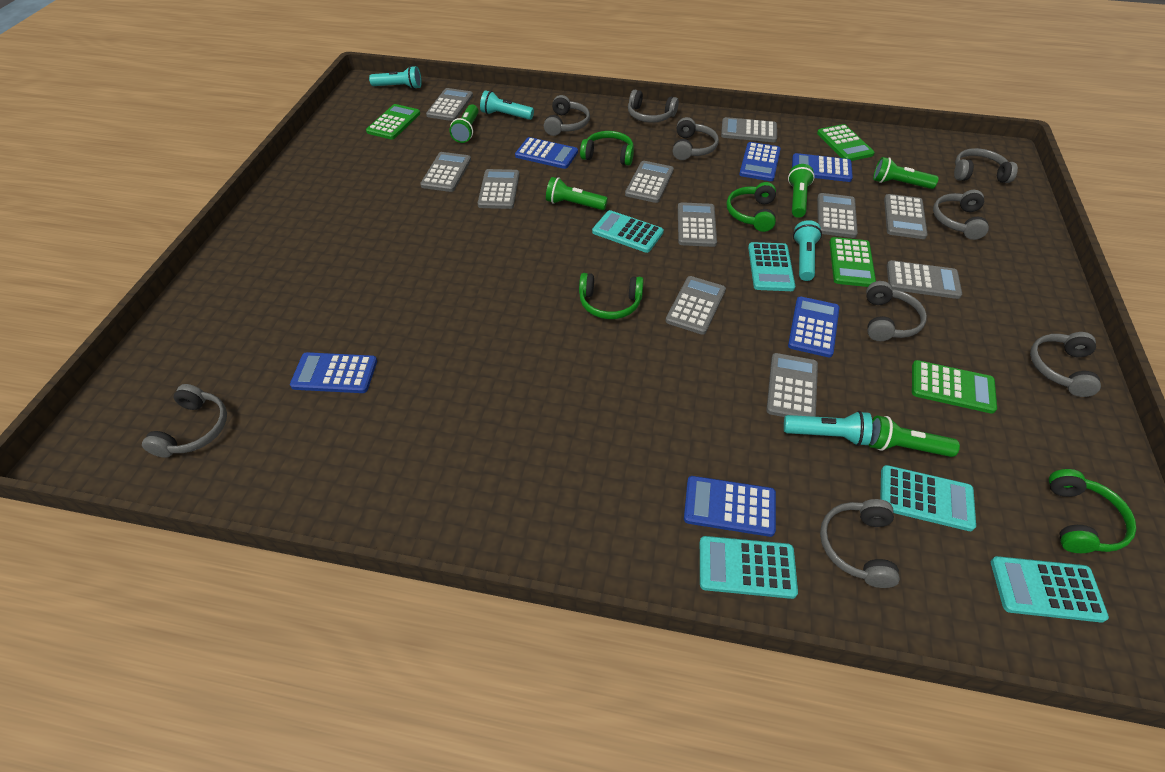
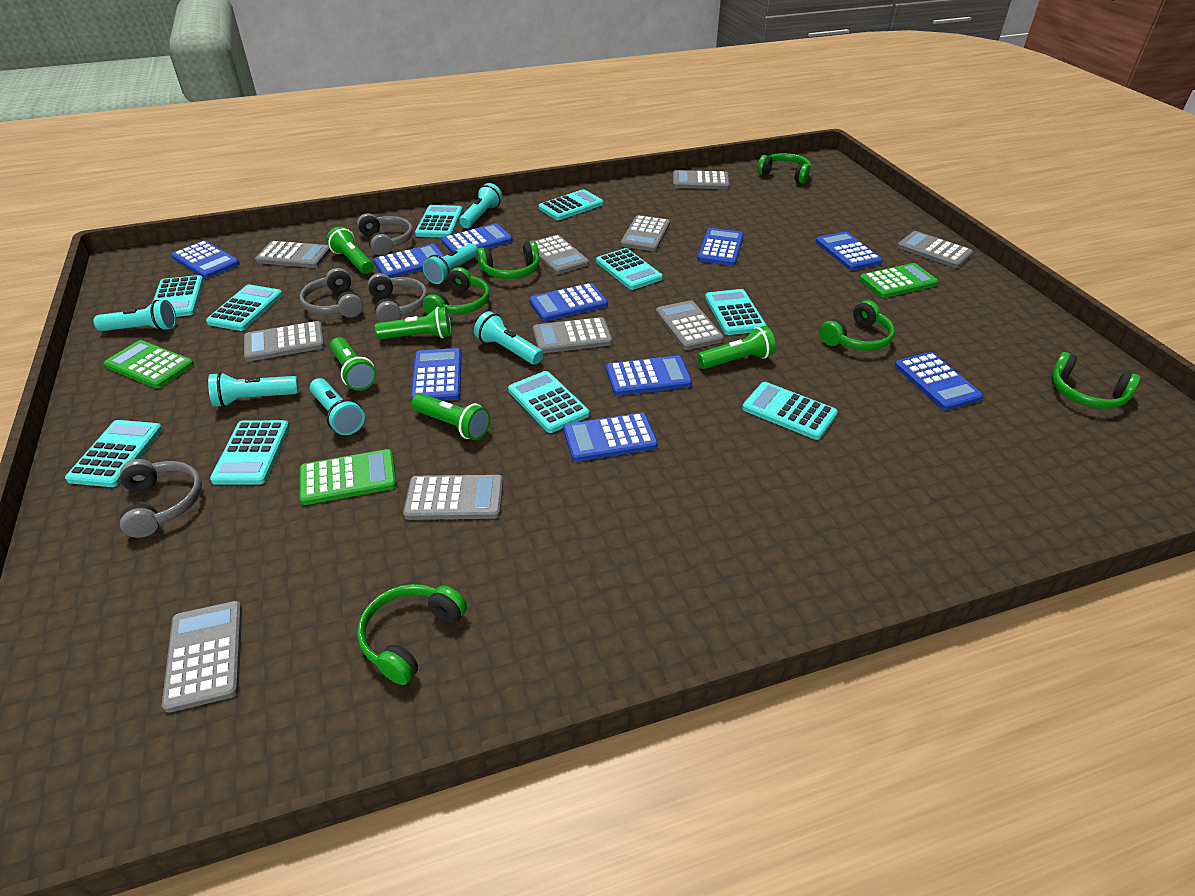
blue calculator: 6 -> 10
green calculator: 4 -> 3
green headphones: 4 -> 6
grey calculator: 11 -> 10
grey headphones: 9 -> 4
turquoise calculator: 5 -> 10
turquoise flashlight: 4 -> 6

